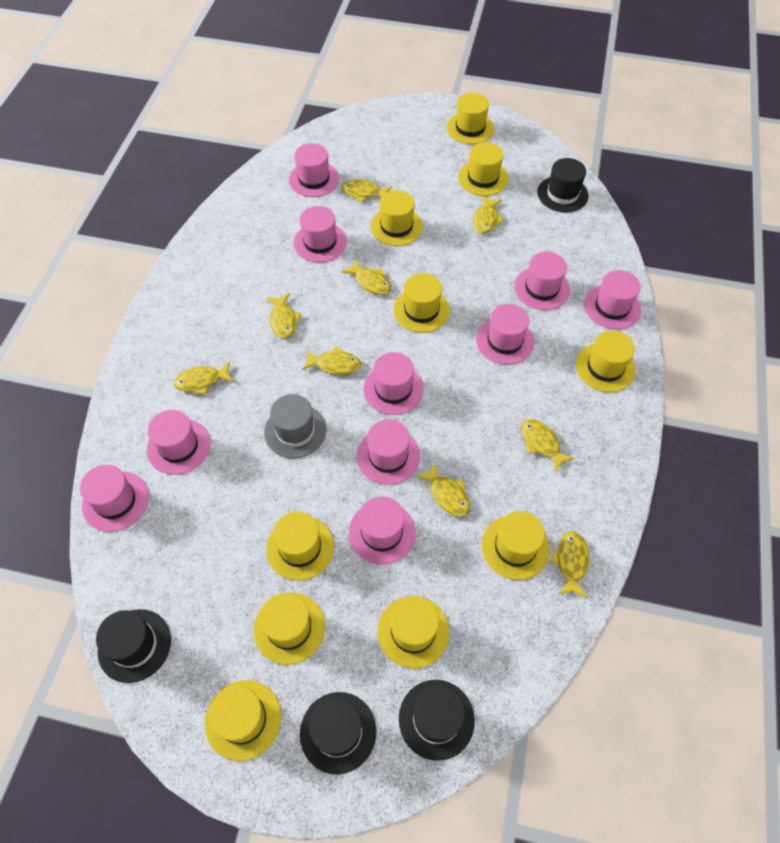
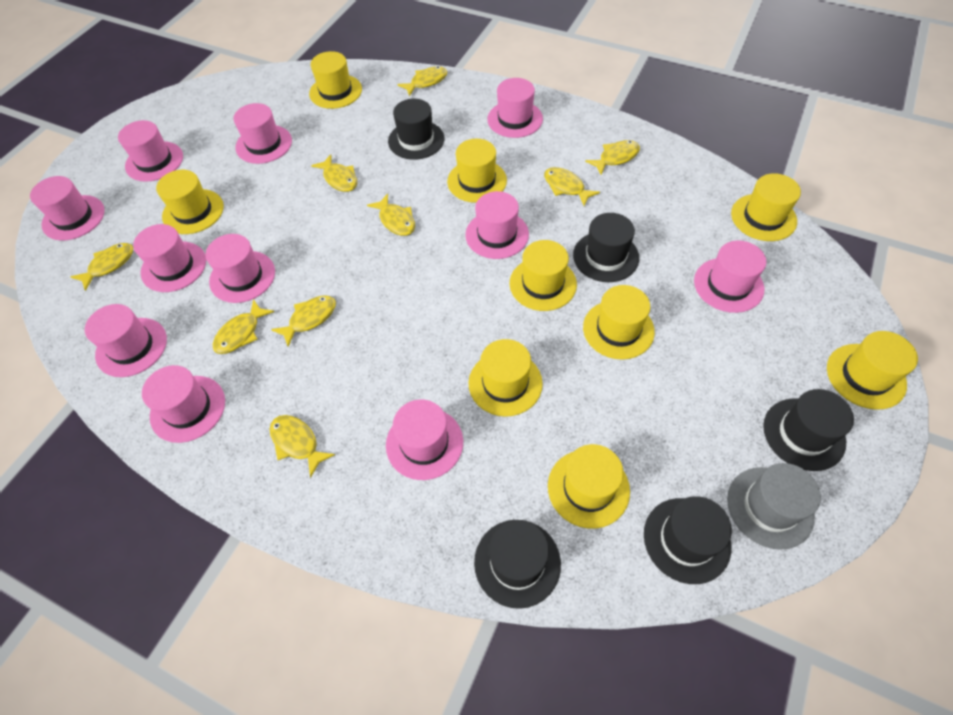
black hat: 4 -> 5
pink hat: 10 -> 11
yellow hat: 10 -> 9

